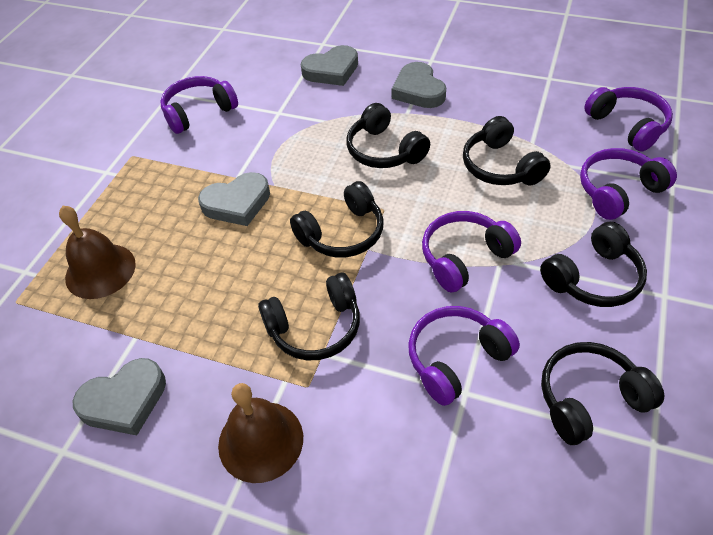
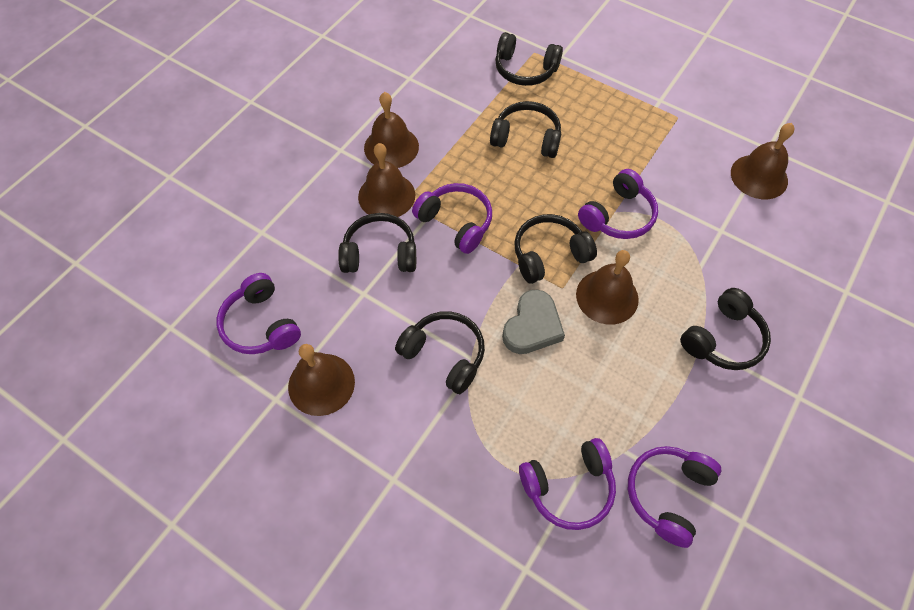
brown bell: 2 -> 5
grey heart: 4 -> 1

